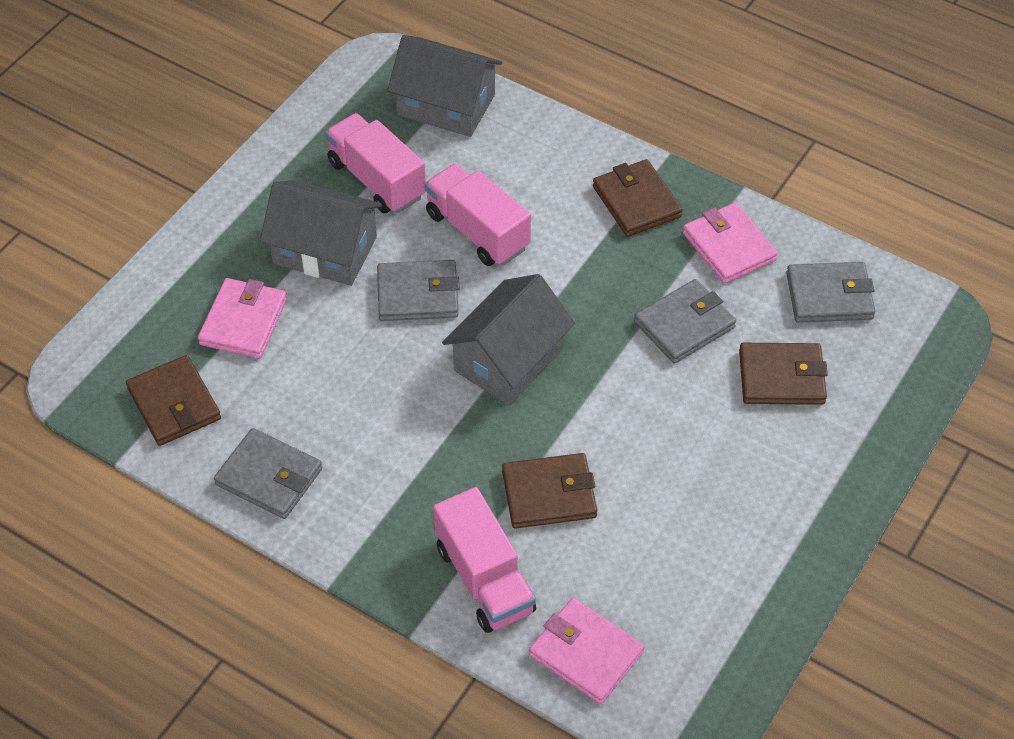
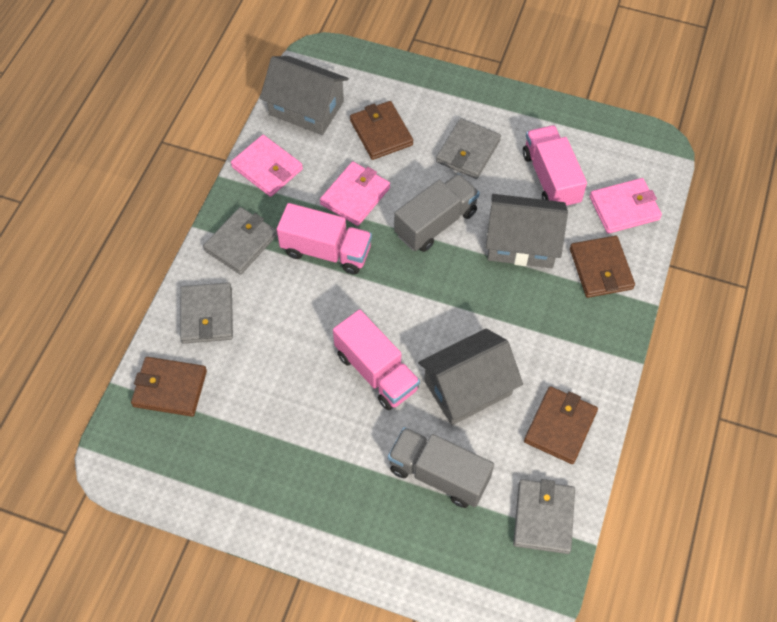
grey truck: 0 -> 2

